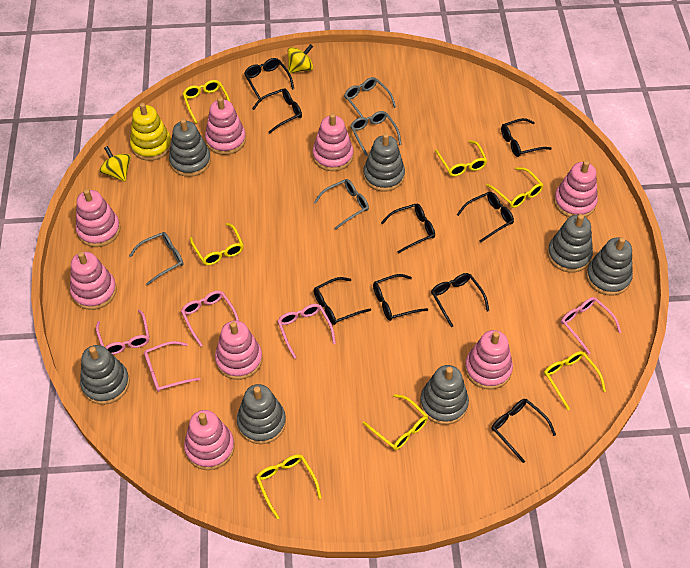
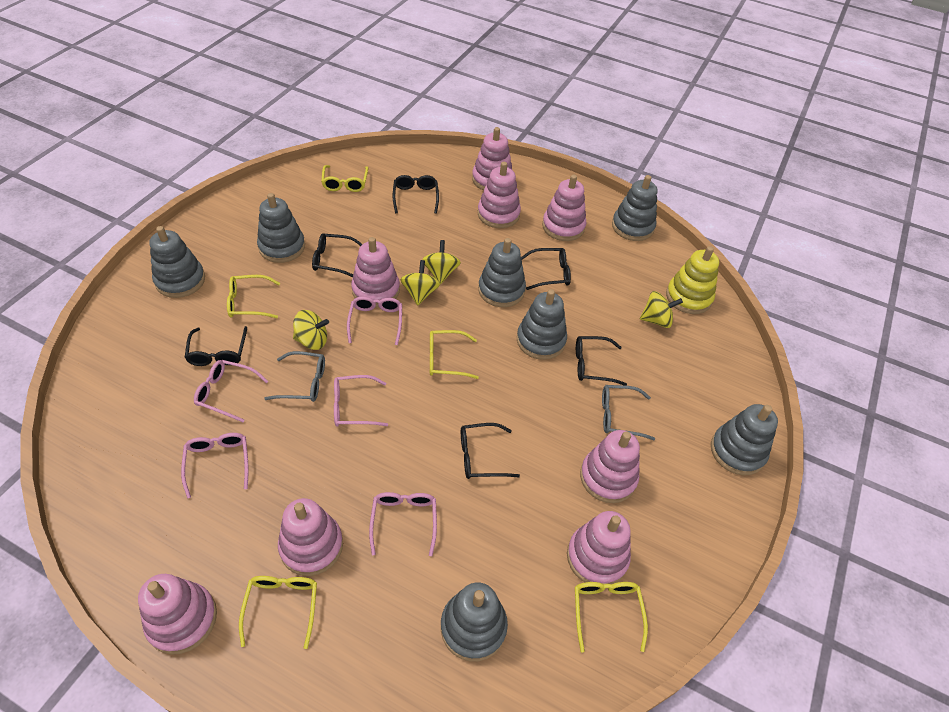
black glasses: 9 -> 6
grey glasses: 4 -> 2
yellow glasses: 7 -> 5
yellow spinning top: 2 -> 4

